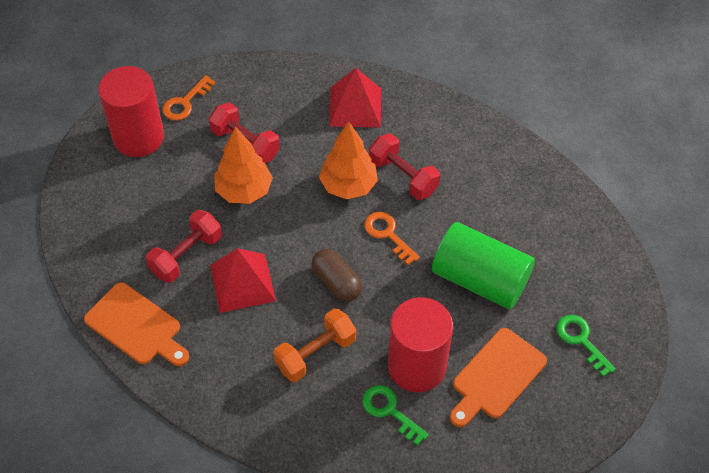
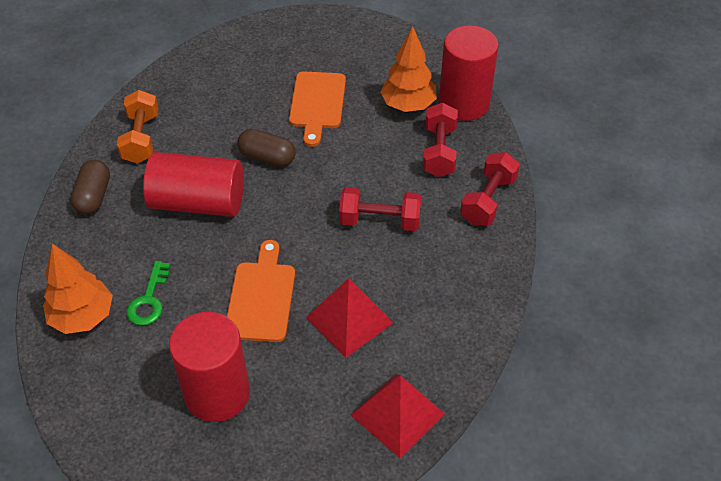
brown capsule: 1 -> 2
green cylinder: 1 -> 0
green key: 2 -> 1
orange key: 2 -> 0
red cylinder: 2 -> 3

